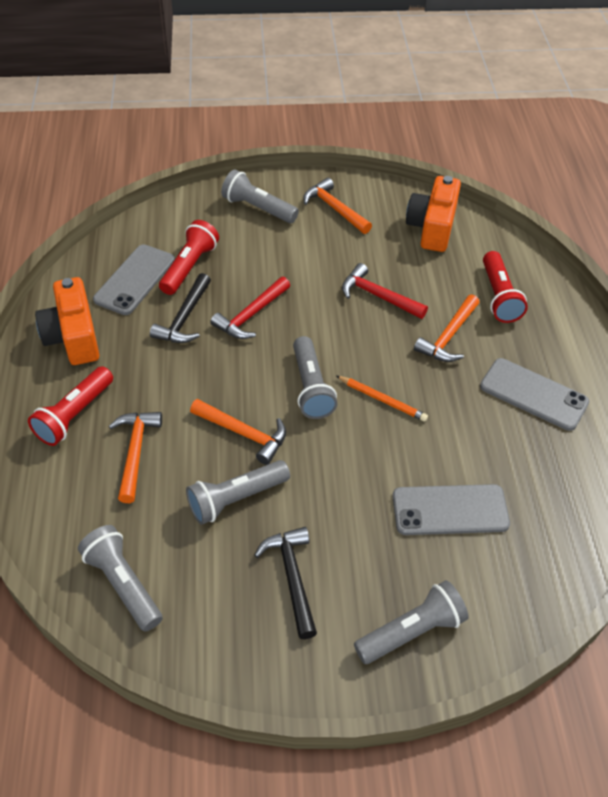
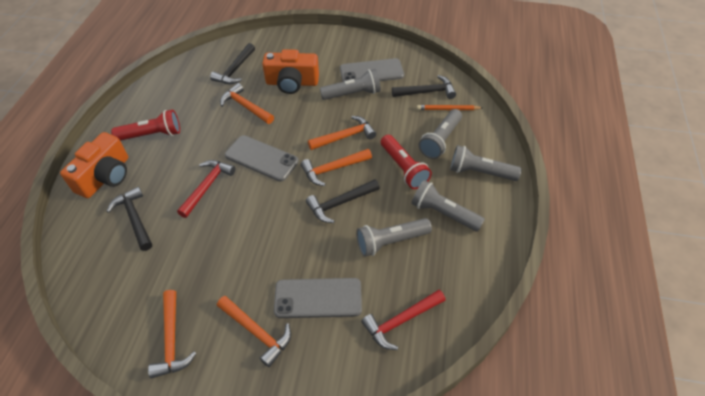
black hammer: 2 -> 4
orange hammer: 4 -> 5
red flashlight: 3 -> 2

